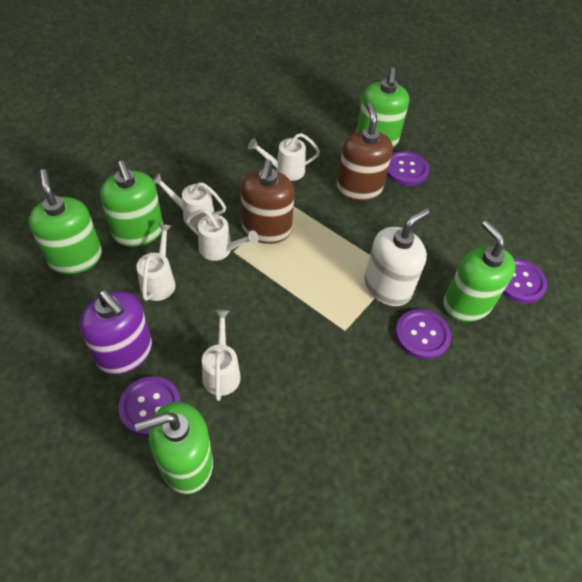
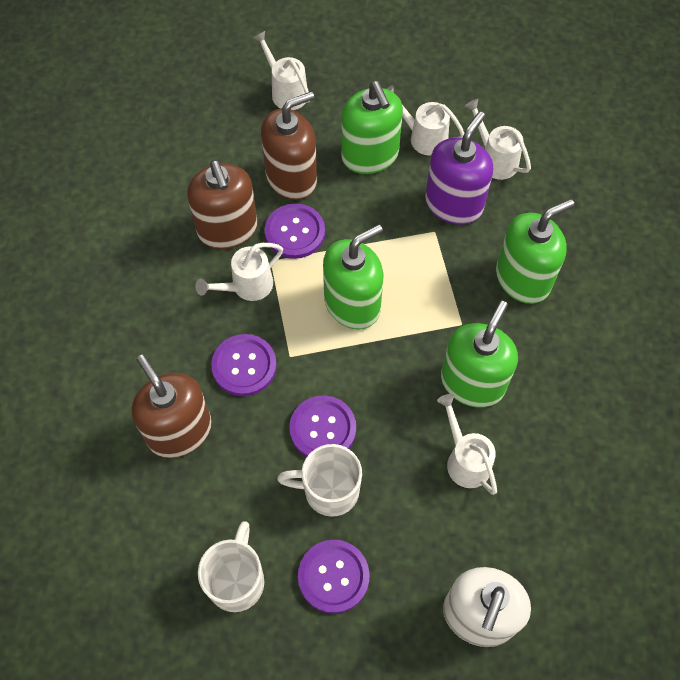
brown soap dispenser: 2 -> 3
green soap dispenser: 5 -> 4
white mug: 0 -> 2

